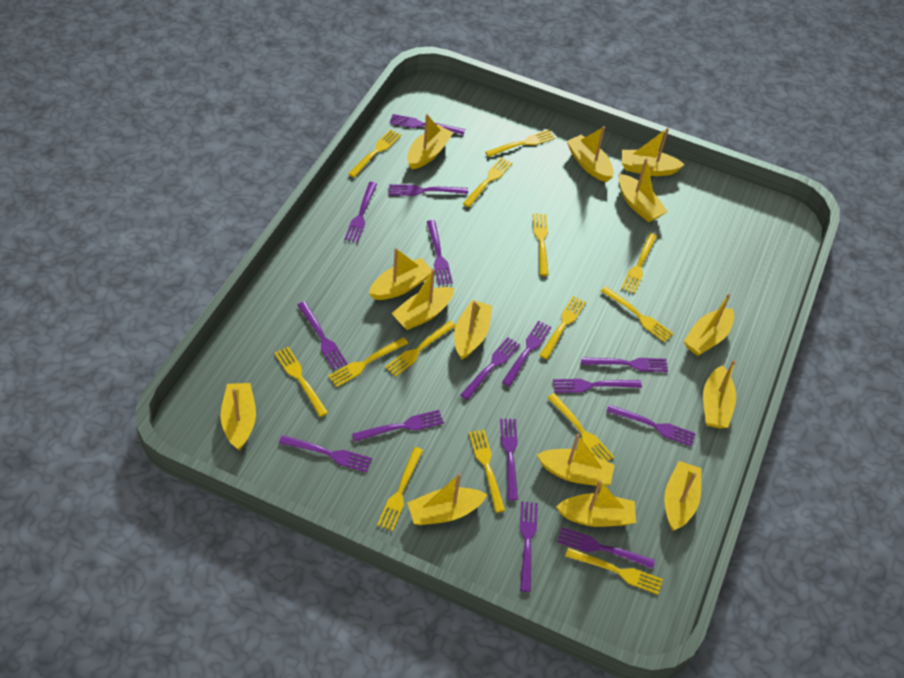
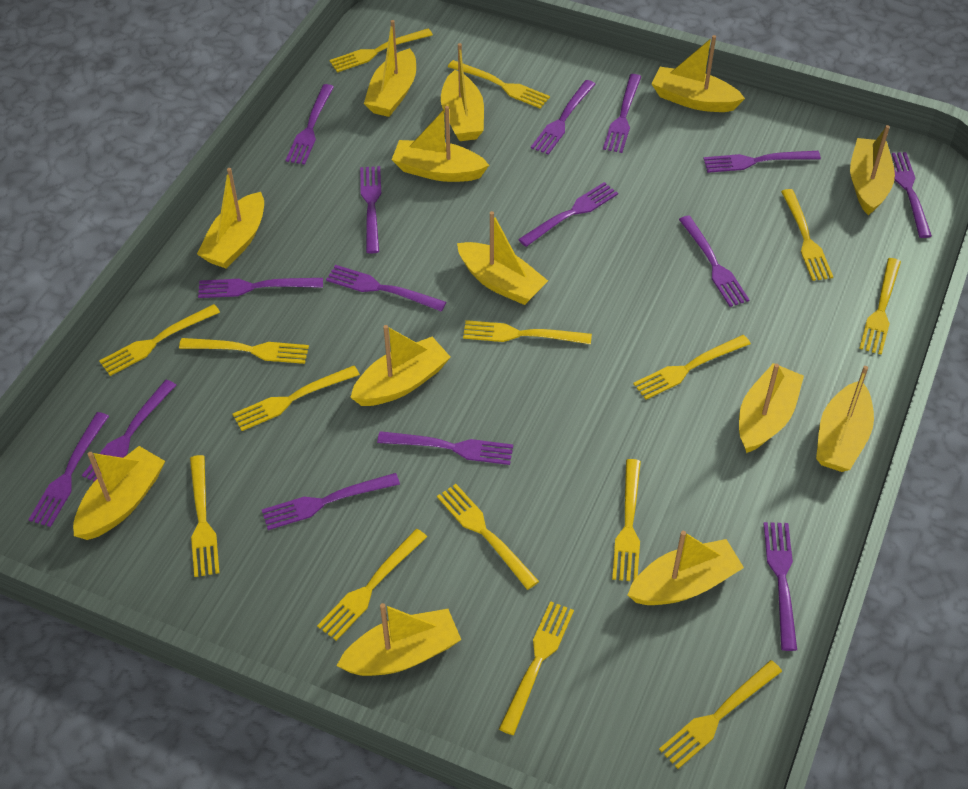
yellow boat: 14 -> 13
yellow fork: 14 -> 15

